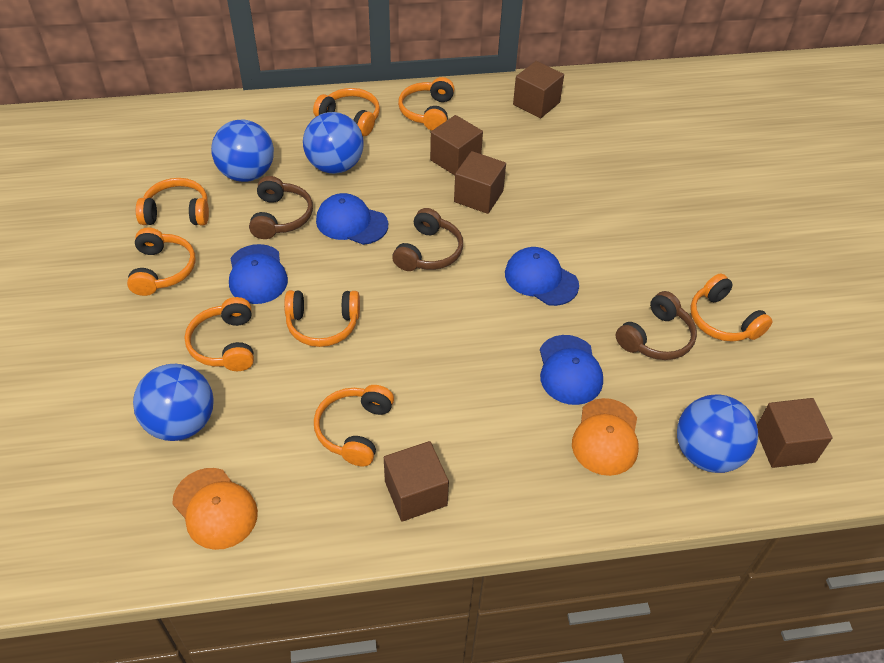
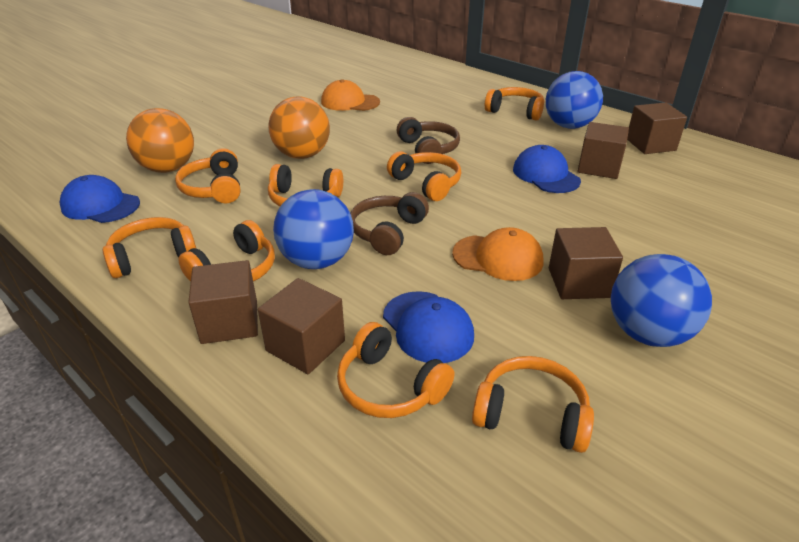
blue ball: 4 -> 3
blue cap: 4 -> 3
brown headphones: 3 -> 2
orange ball: 0 -> 2

